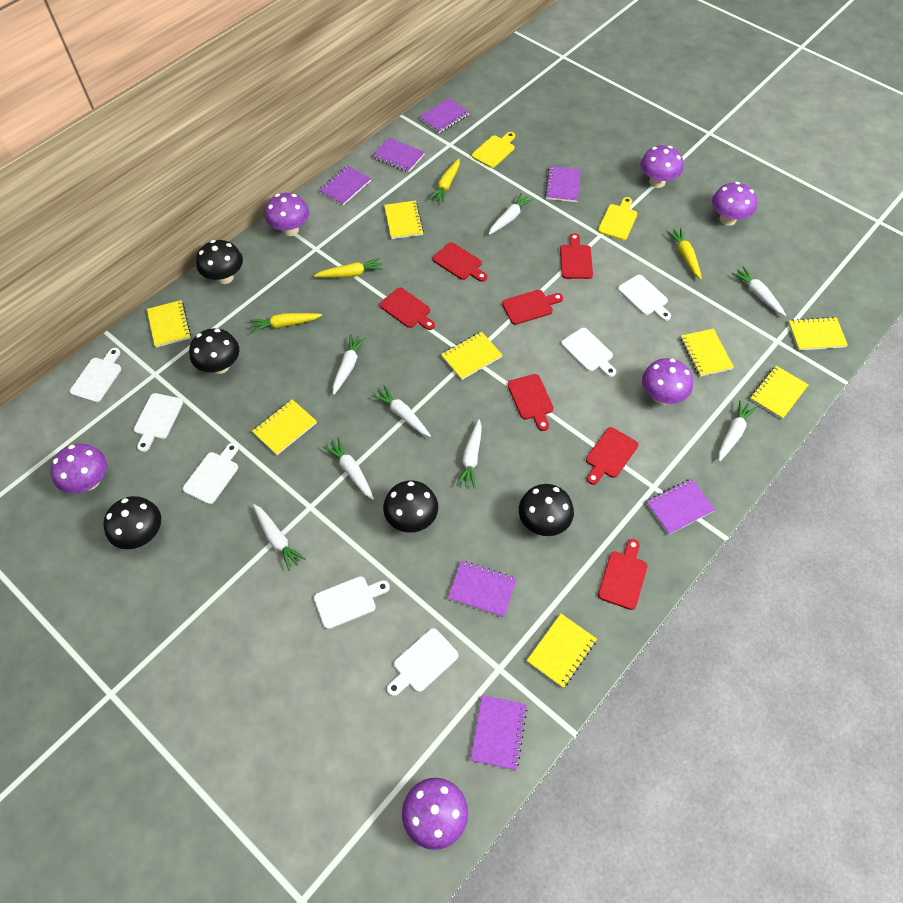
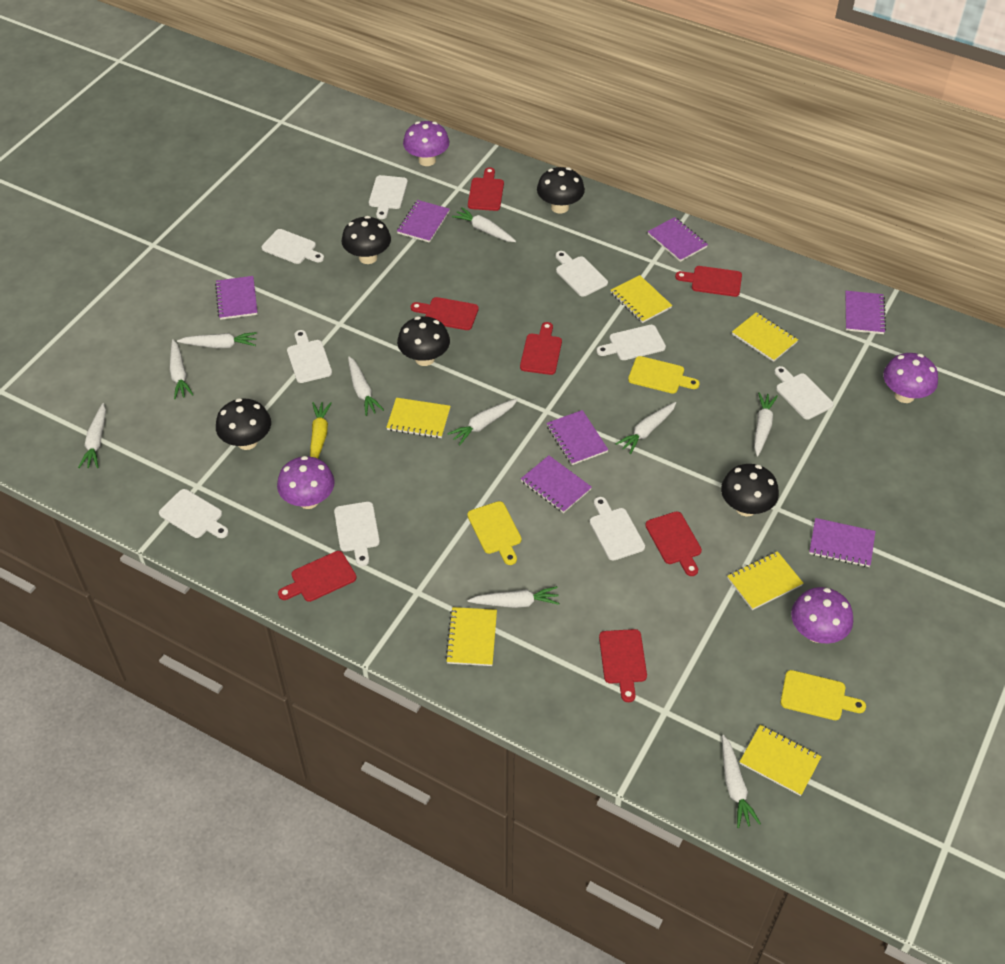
purple mushroom: 6 -> 4
white carrot: 8 -> 10
white cutting board: 7 -> 9
yellow carrot: 4 -> 1
yellow cutting board: 2 -> 3
yellow notebook: 8 -> 6

